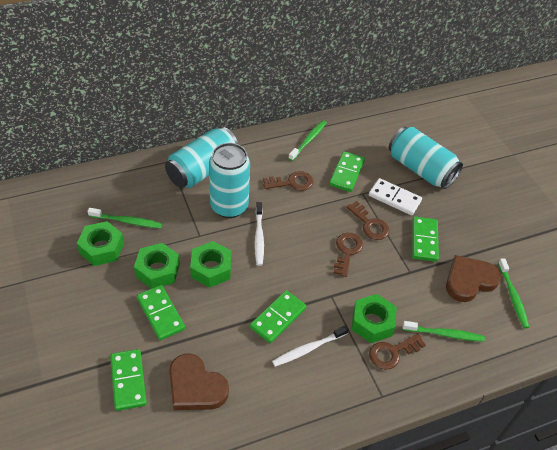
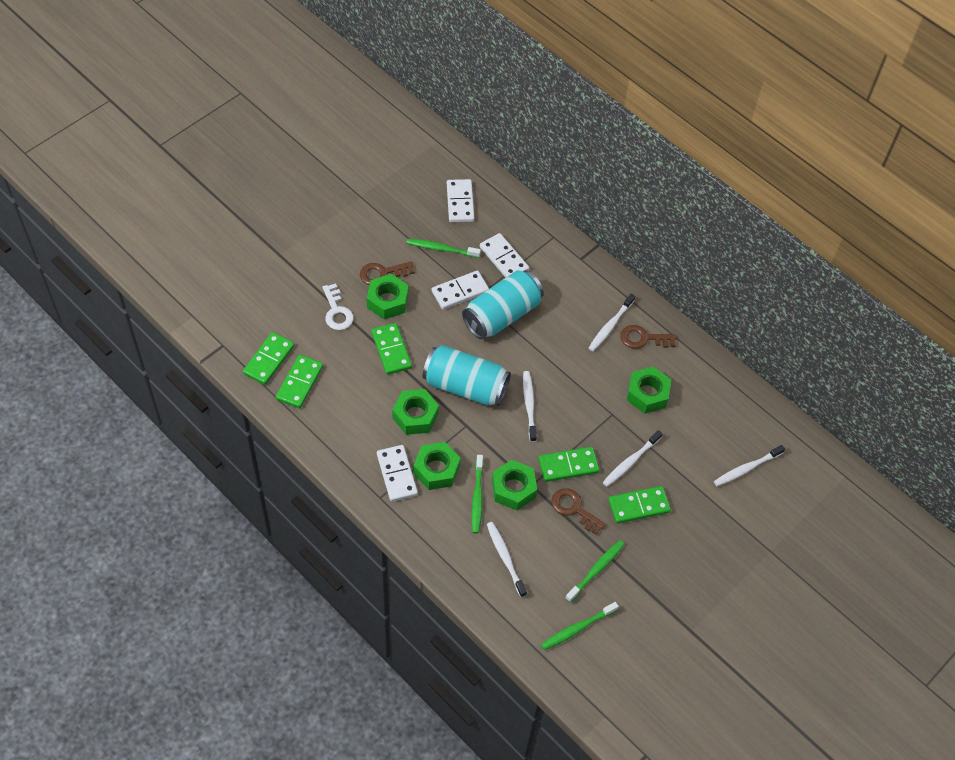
brown heart: 2 -> 0
brown key: 4 -> 3
green nut: 4 -> 5
turquoise can: 3 -> 2
white domino: 1 -> 4
white key: 0 -> 1
white toothbrush: 2 -> 5

